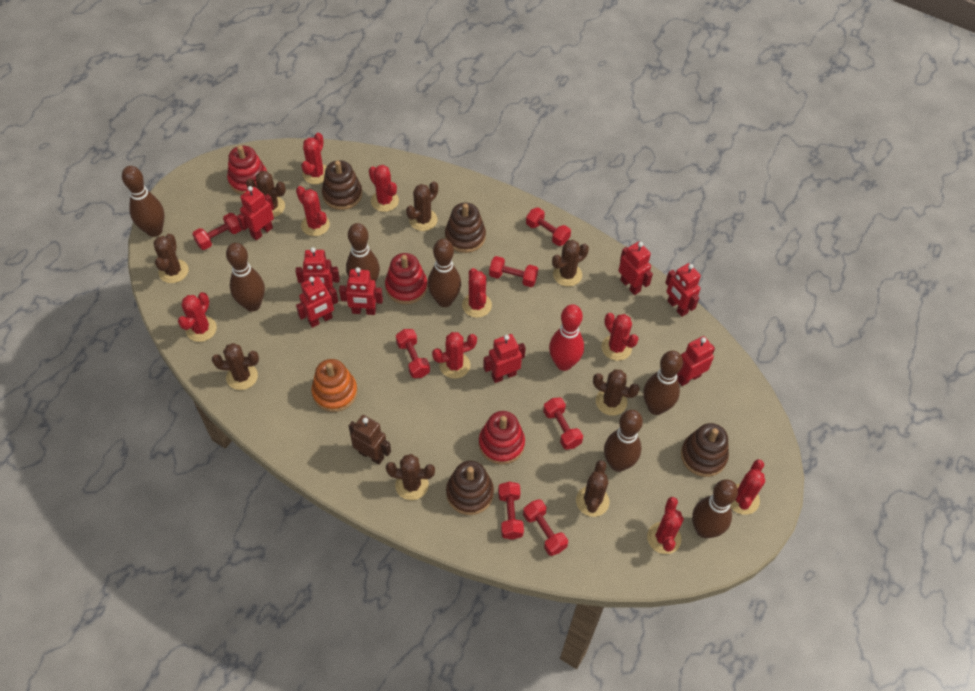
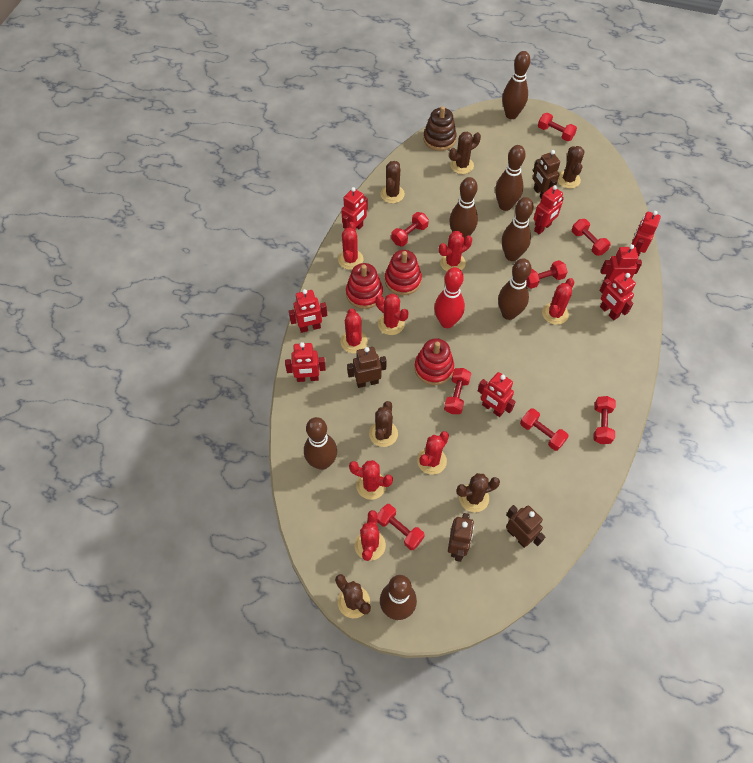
brown cactus: 8 -> 6
brown robot: 1 -> 4
brown stacking toy: 4 -> 1
orange stacking toy: 1 -> 0
red cactus: 9 -> 8
red dumbbell: 7 -> 8

